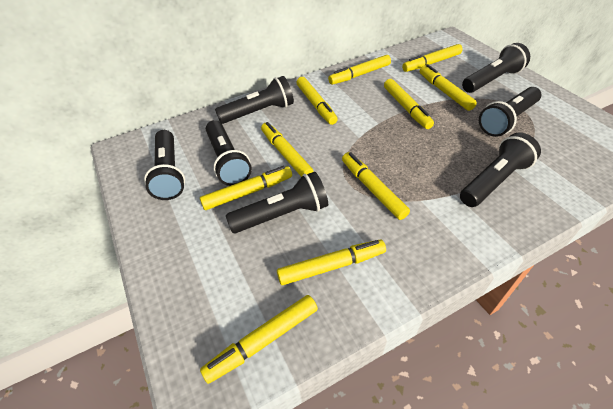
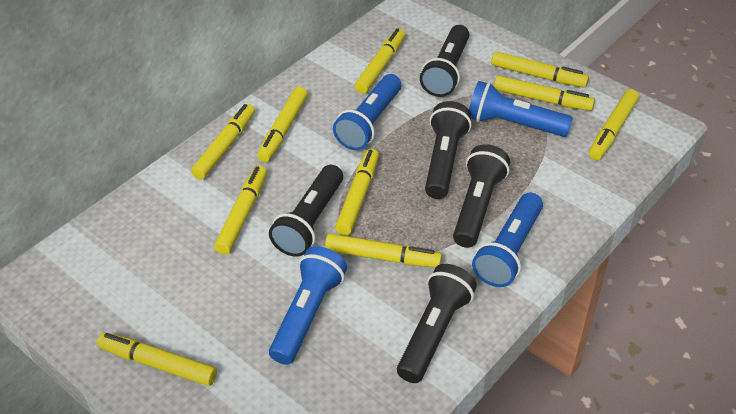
black flashlight: 7 -> 5
blue flashlight: 0 -> 4

